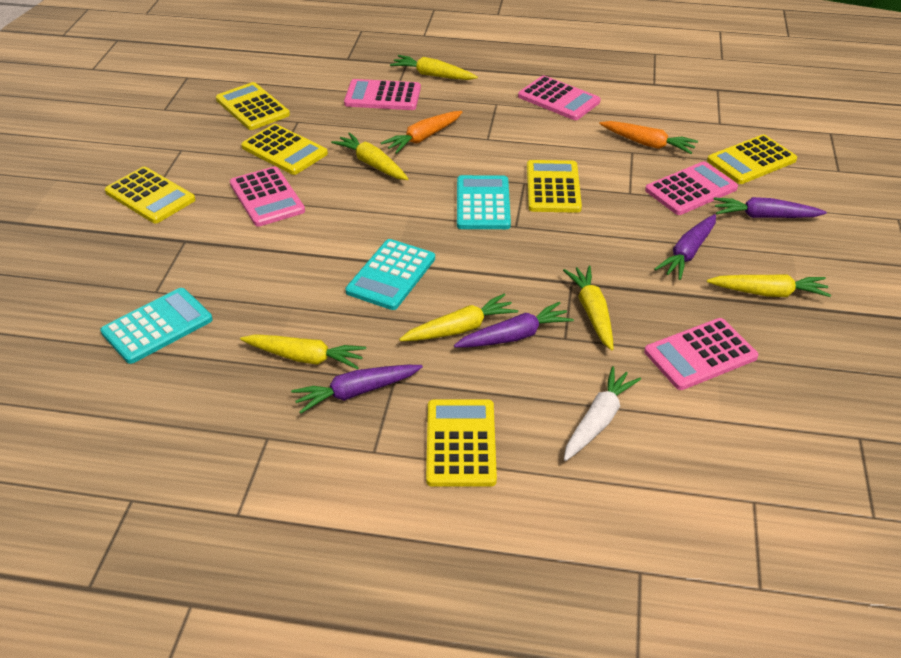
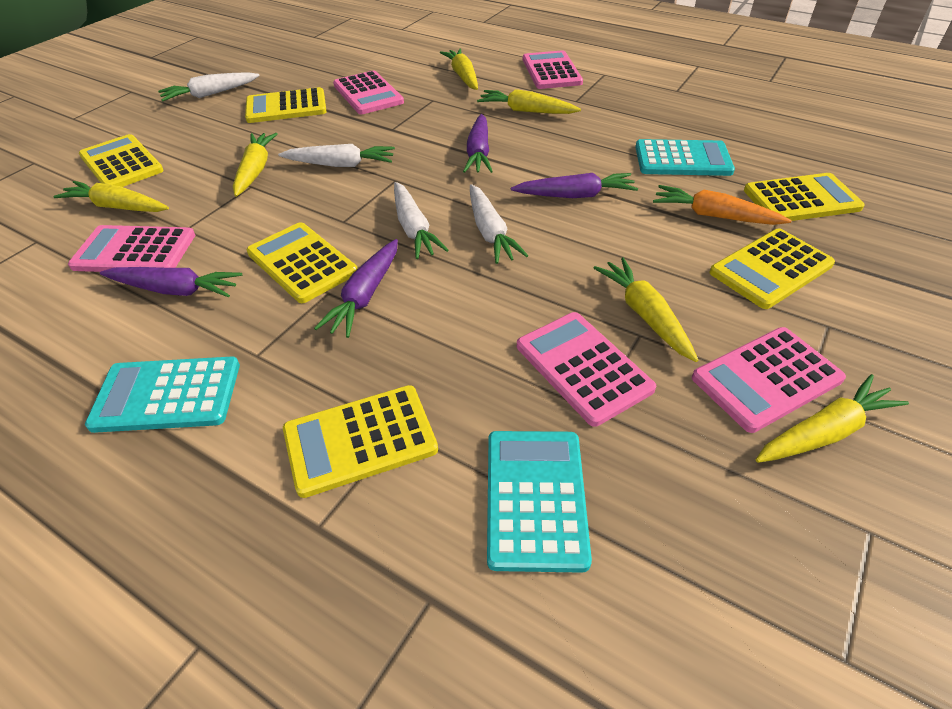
orange carrot: 2 -> 1
white carrot: 1 -> 4

